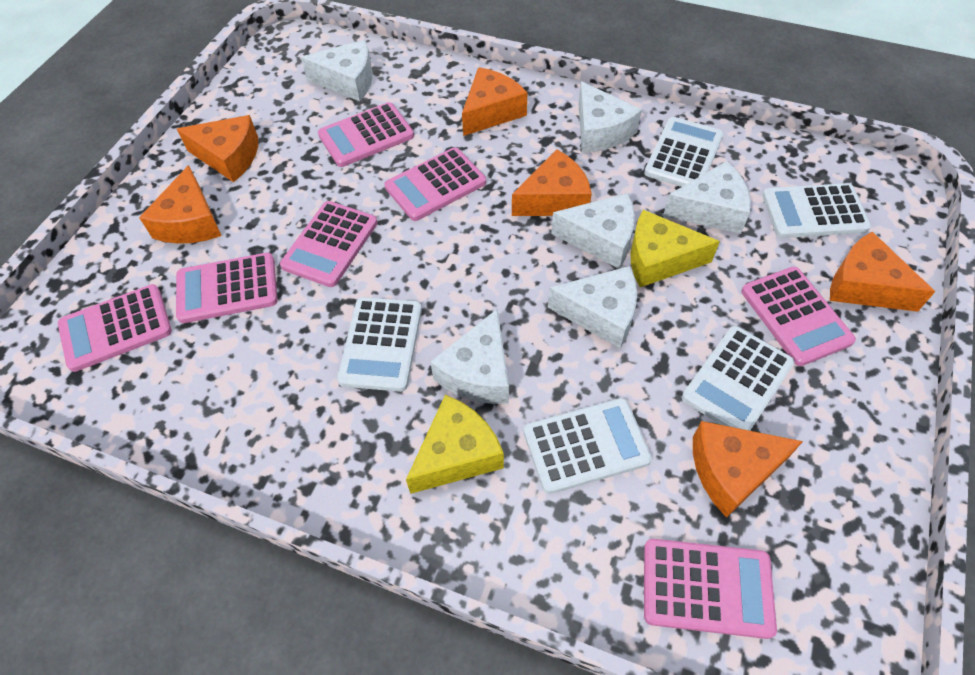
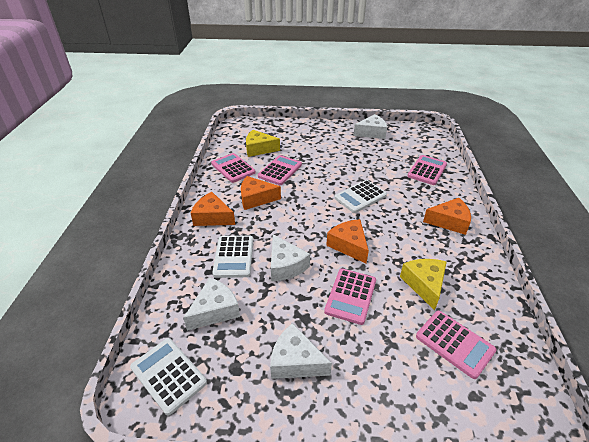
orange cheese: 6 -> 4
pink calculator: 7 -> 5
white calculator: 5 -> 3
white cheese: 6 -> 4

